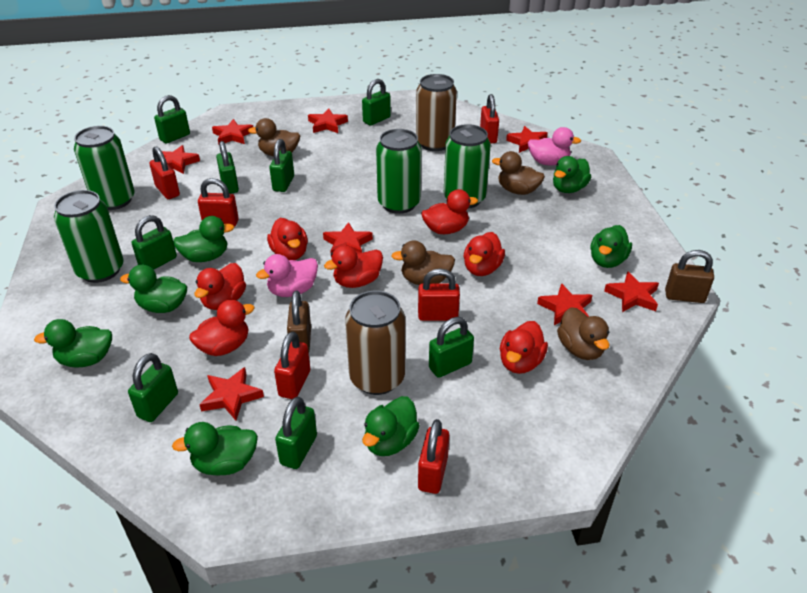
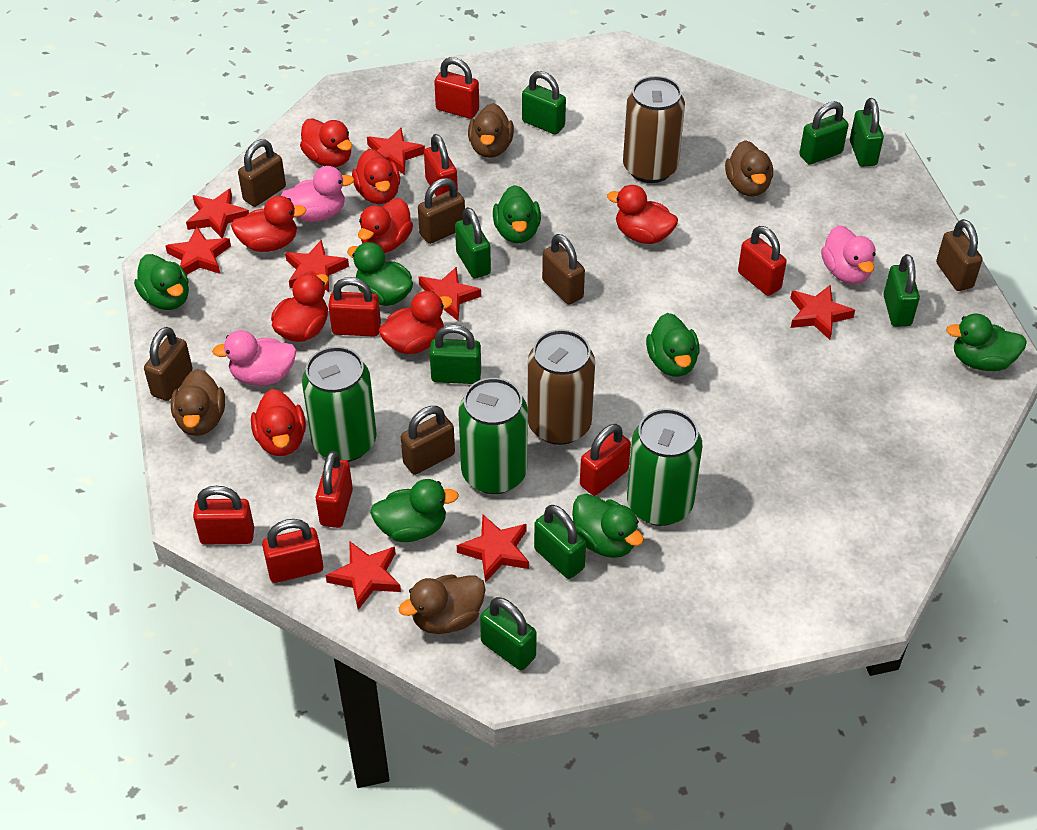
brown padlock: 2 -> 6
green can: 4 -> 3
pink duck: 2 -> 3
red duck: 7 -> 8
red padlock: 6 -> 8

